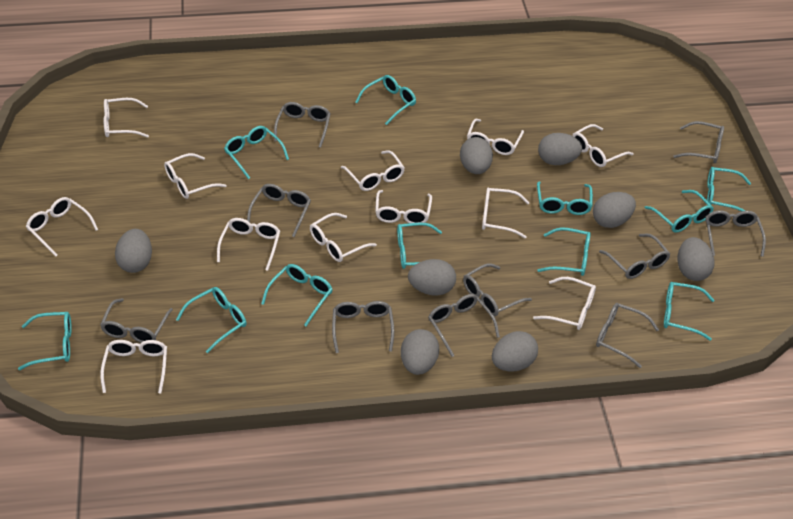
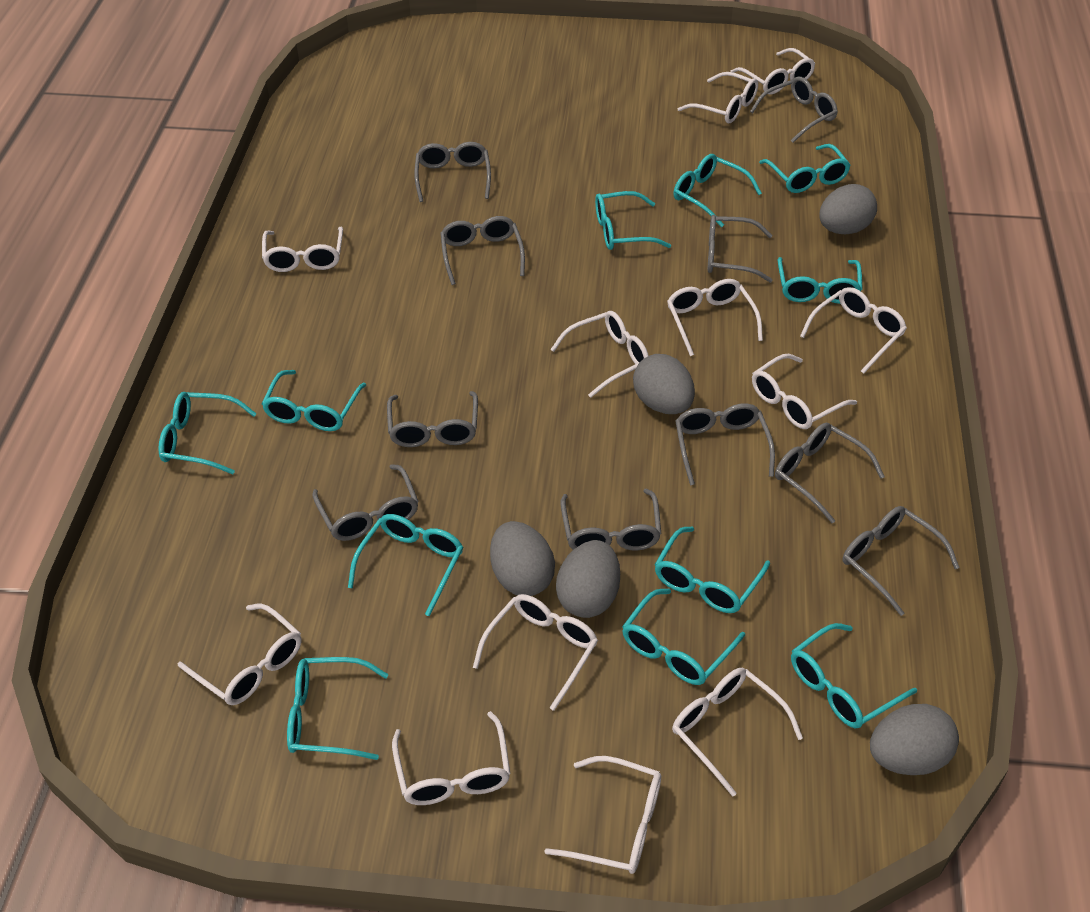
grey egg: 8 -> 5

